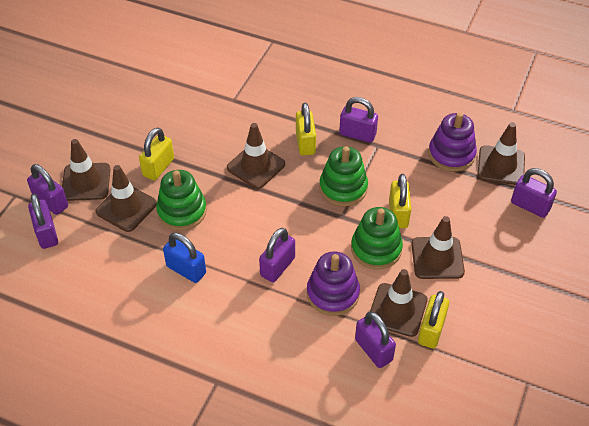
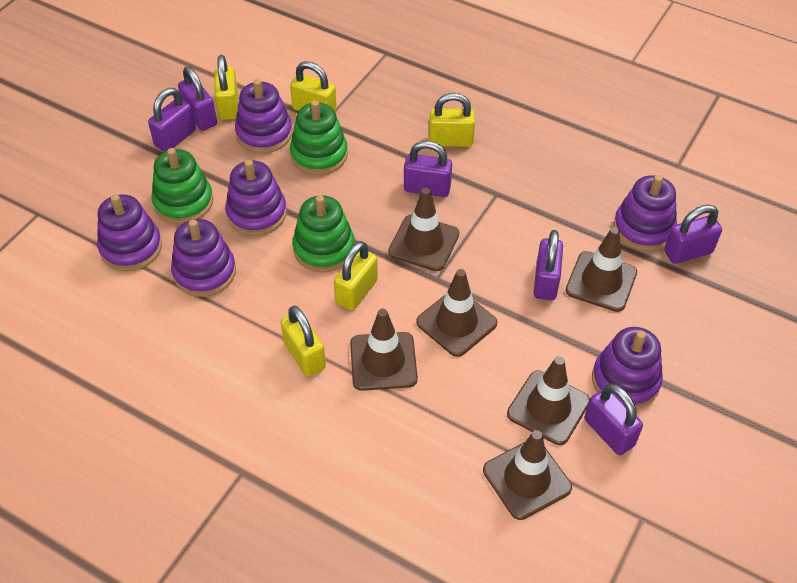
blue padlock: 1 -> 0
purple stacking toy: 2 -> 6
yellow padlock: 4 -> 5

